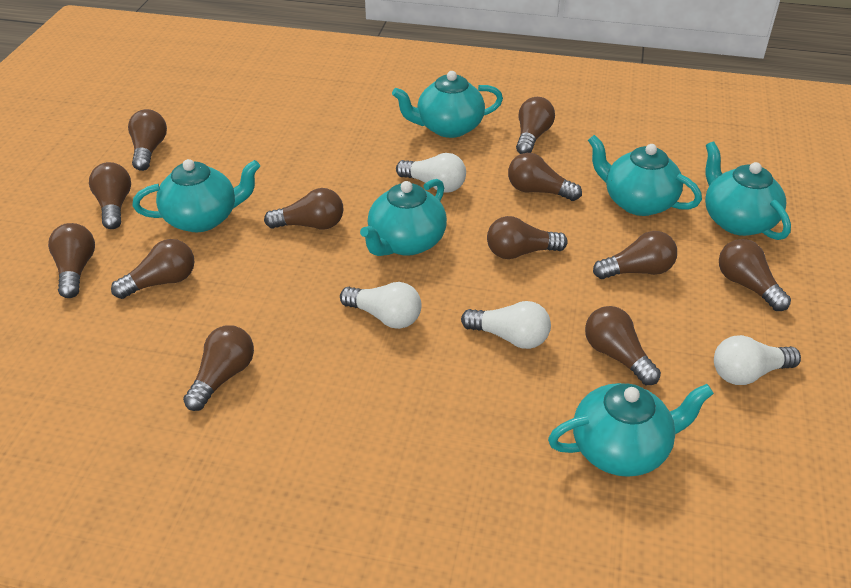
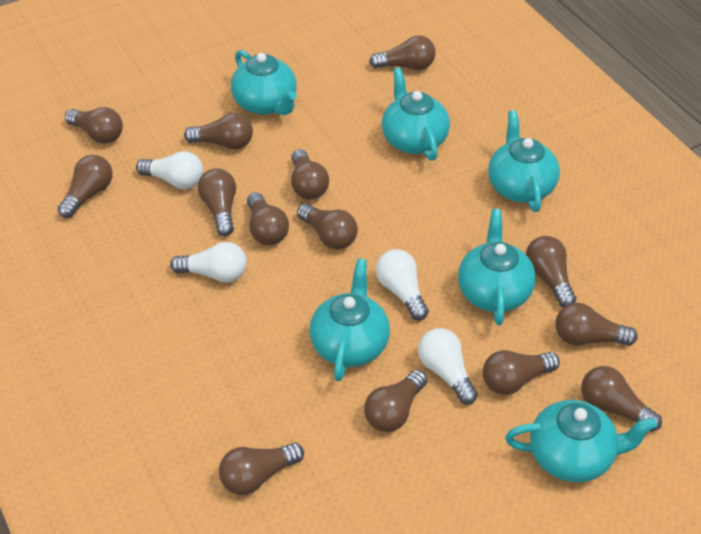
brown light bulb: 12 -> 14

